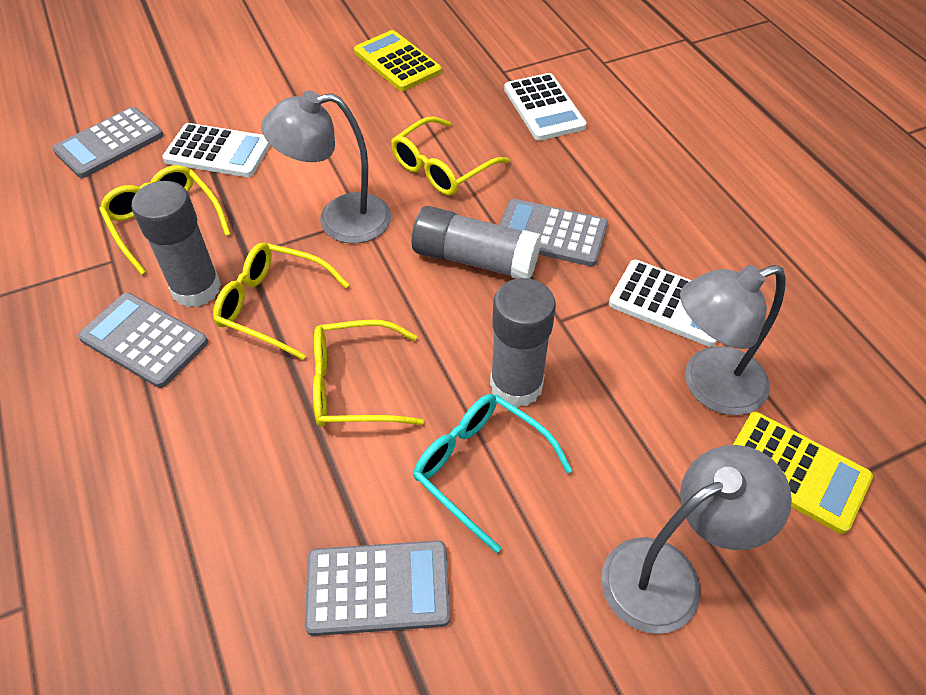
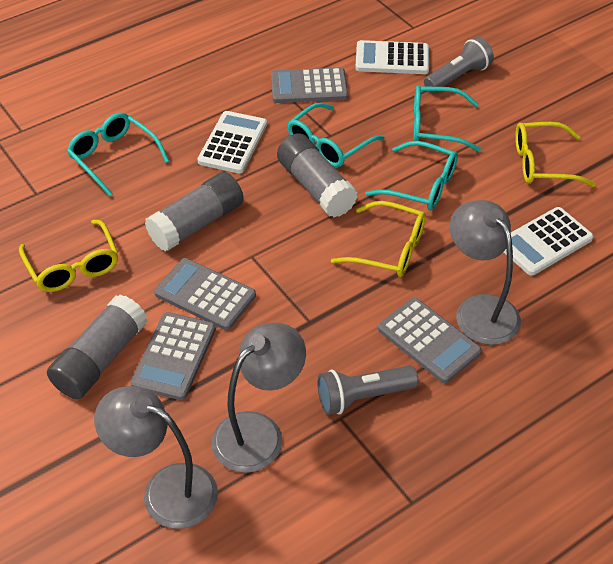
grey flashlight: 0 -> 2
turquoise glasses: 1 -> 4
yellow calculator: 2 -> 0
yellow glasses: 4 -> 3

